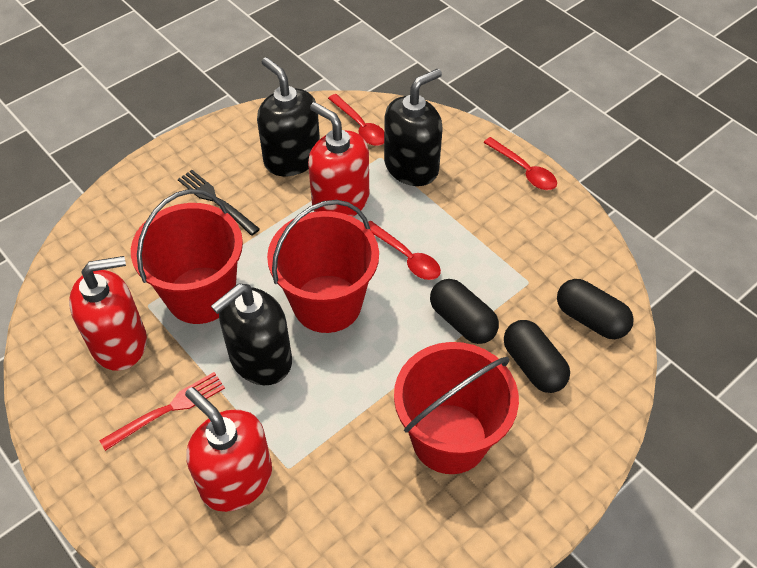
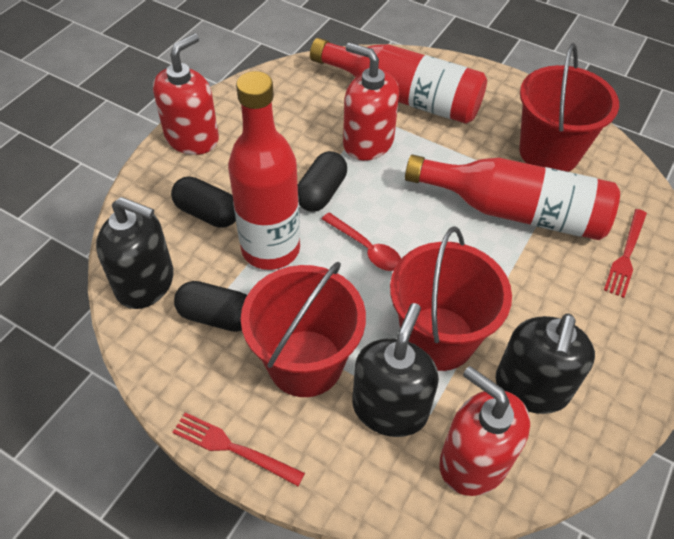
black fork: 1 -> 0
red bottle: 0 -> 3
red fork: 1 -> 2
red spoon: 3 -> 1

